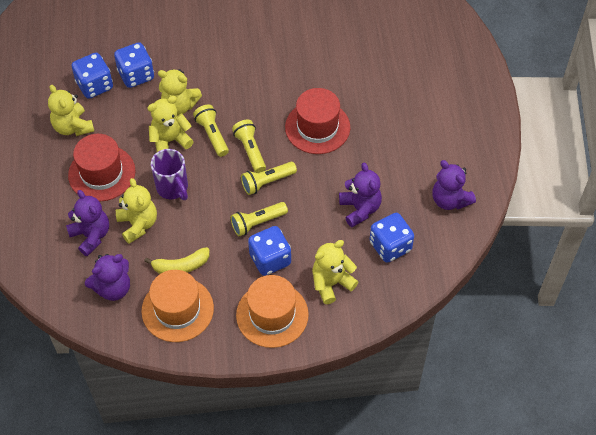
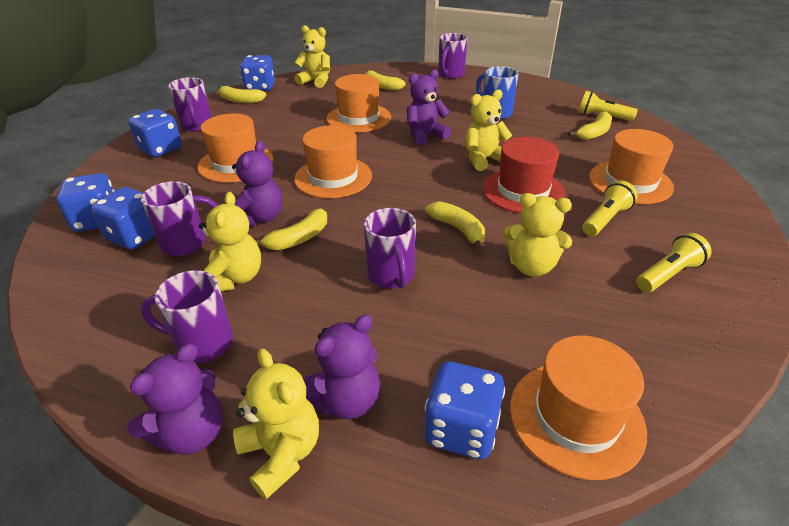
blue dice: 4 -> 5
blue mug: 0 -> 1
orange hat: 2 -> 5
purple mug: 1 -> 5
red hat: 2 -> 1
yellow banana: 1 -> 5
yellow flashlight: 4 -> 3

